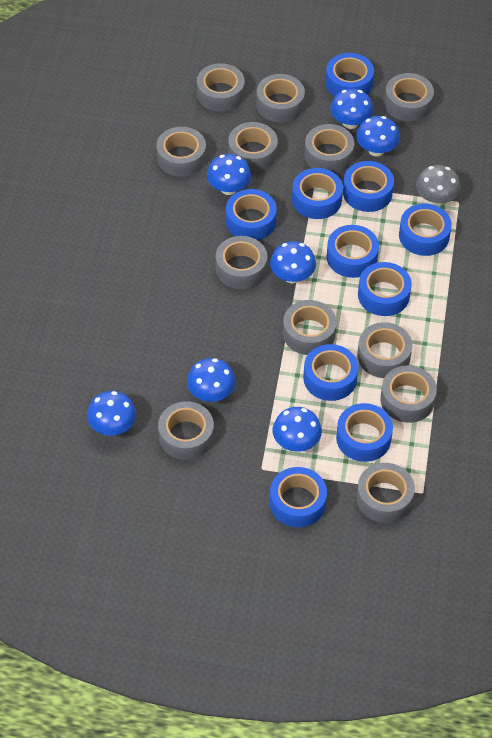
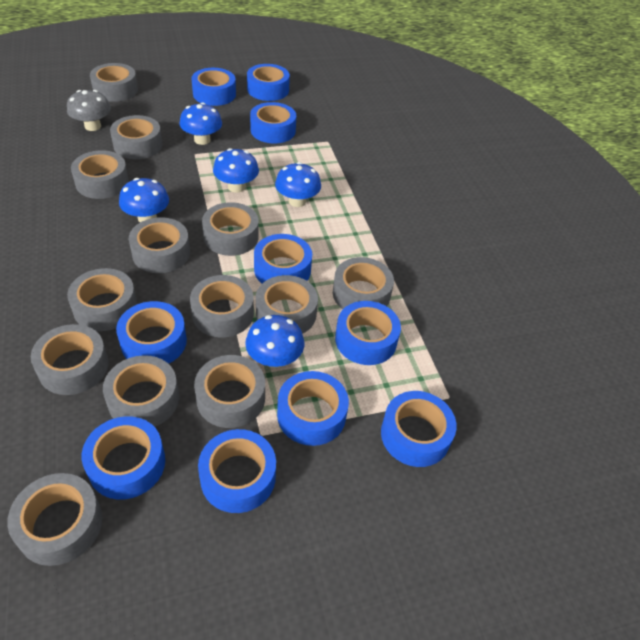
blue mushroom: 7 -> 5
grey tape: 12 -> 13

